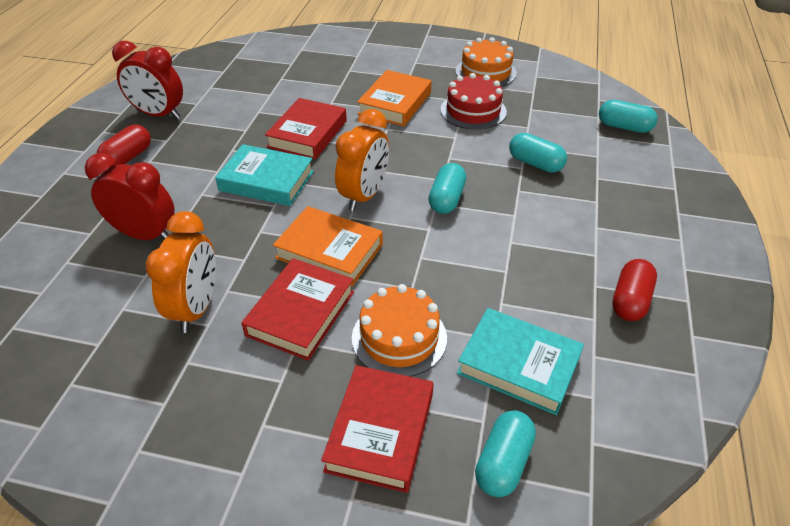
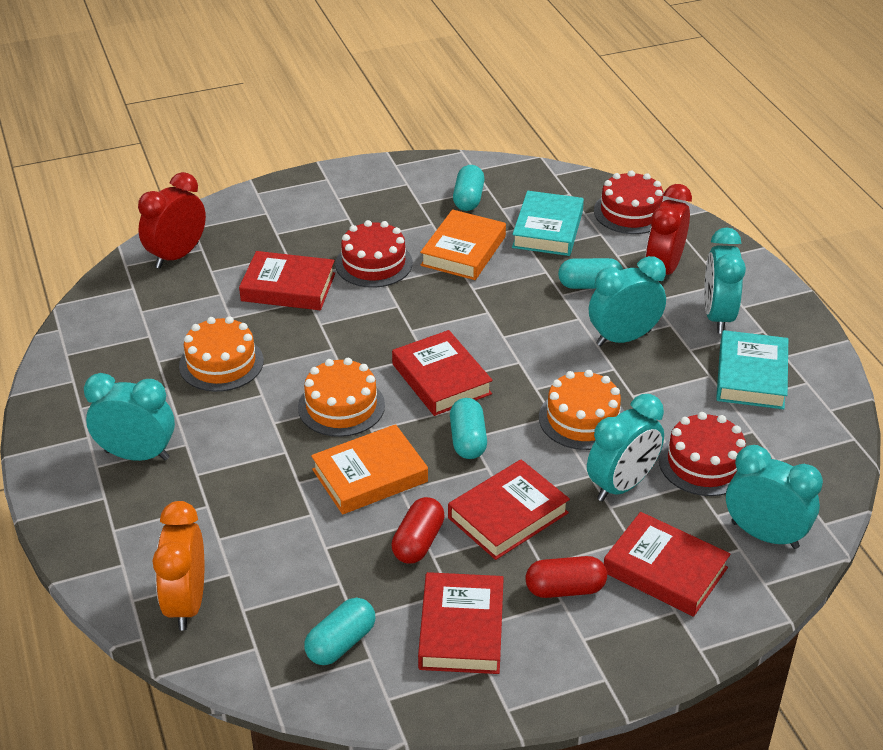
orange cake: 2 -> 3
orange clock: 2 -> 1
red book: 3 -> 5
red cake: 1 -> 3
turquoise clock: 0 -> 5

